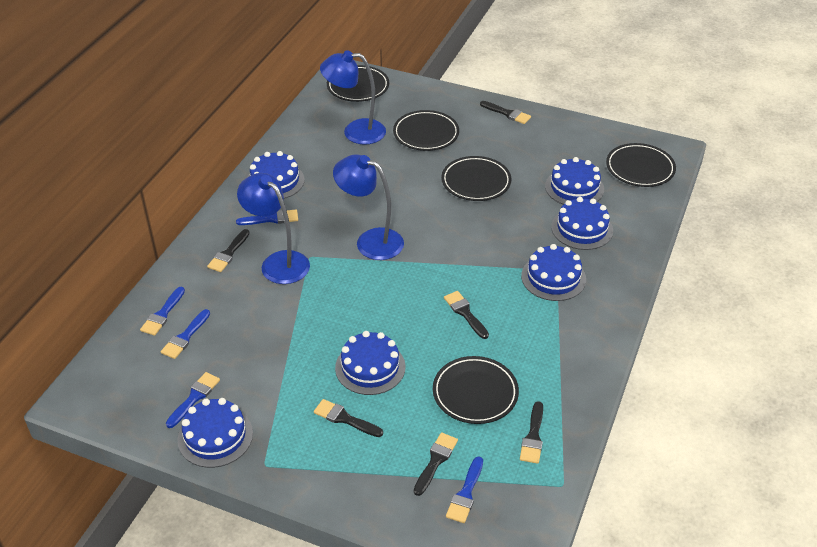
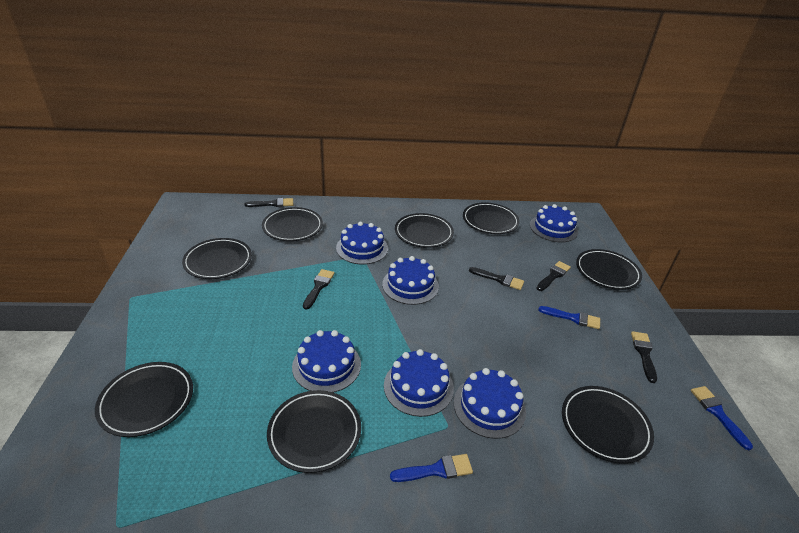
black brush: 6 -> 5
black plate: 5 -> 8
blue brush: 5 -> 3
blue lamp: 3 -> 0

